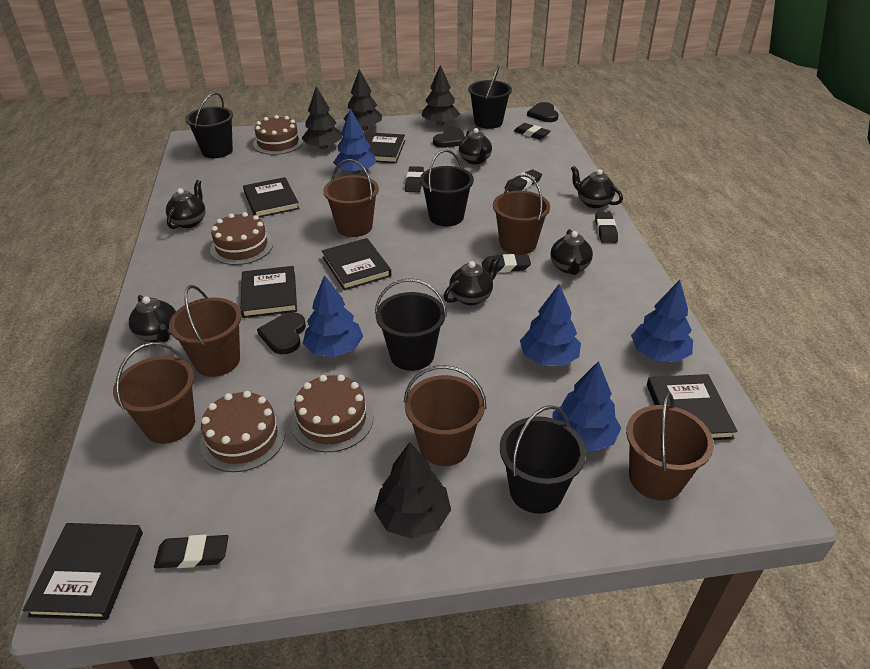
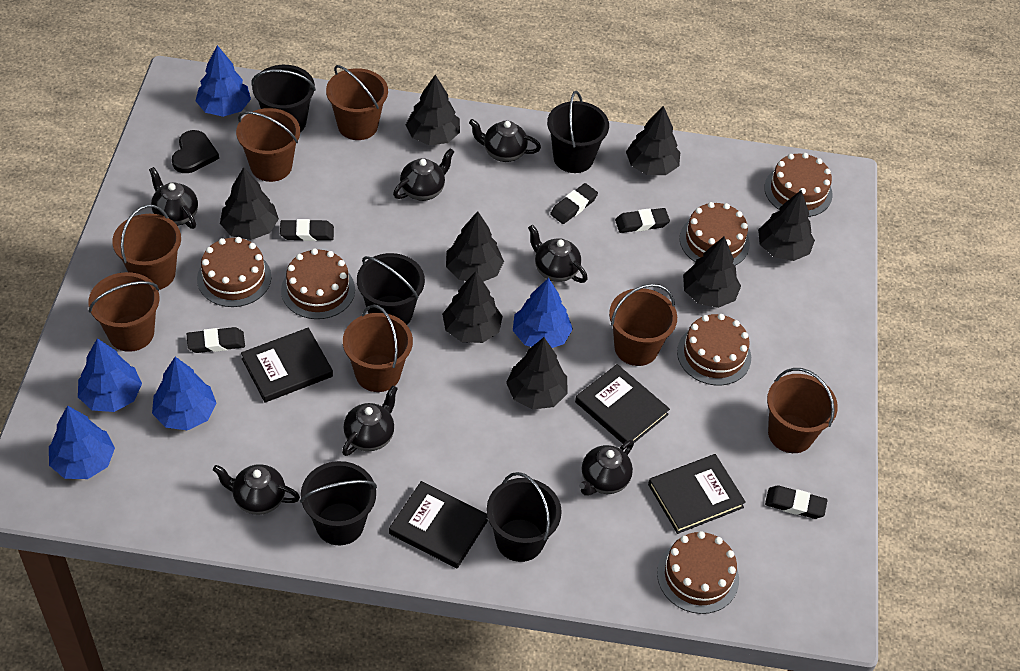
black book: 6 -> 4
black eraser: 6 -> 5
black heart: 3 -> 1
black teapot: 6 -> 7
black tree: 4 -> 8
brown bucket: 6 -> 7
brown cake: 4 -> 6

